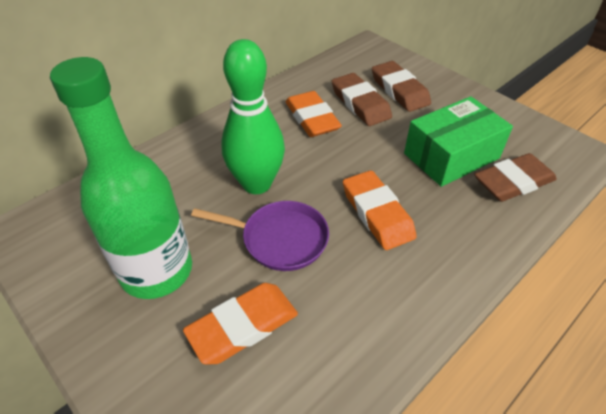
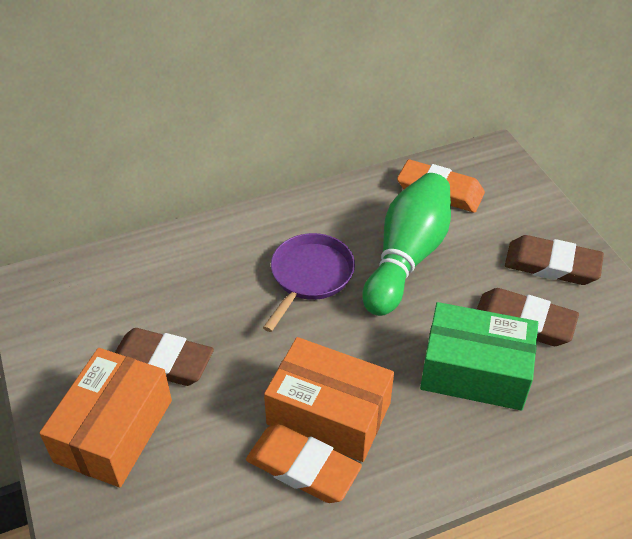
green bottle: 1 -> 0
orange box: 0 -> 2
orange eraser: 3 -> 2

